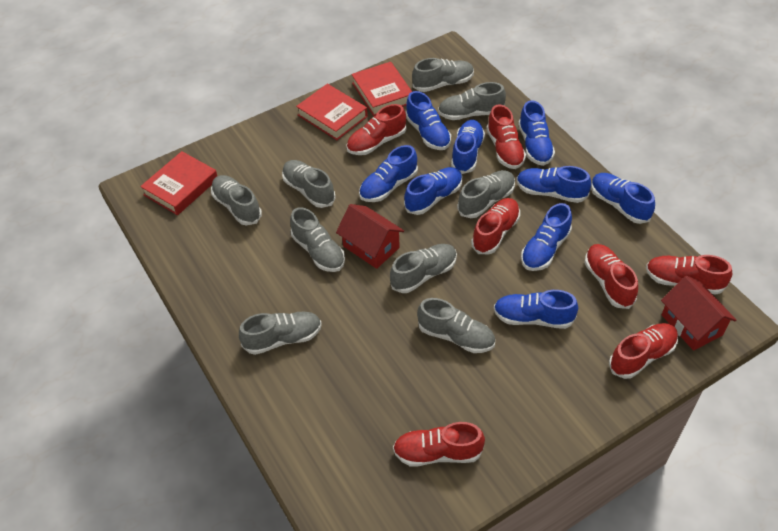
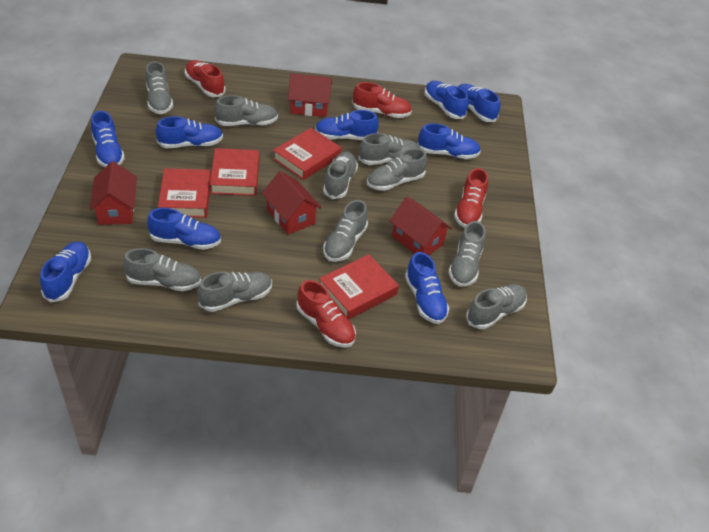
grey shoe: 9 -> 10
red book: 3 -> 4
red house: 2 -> 4
red shoe: 7 -> 4

